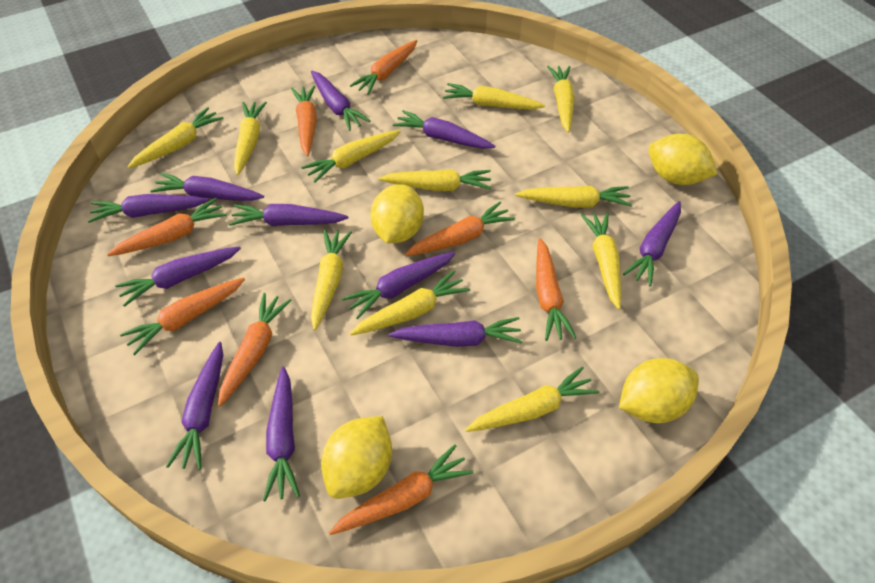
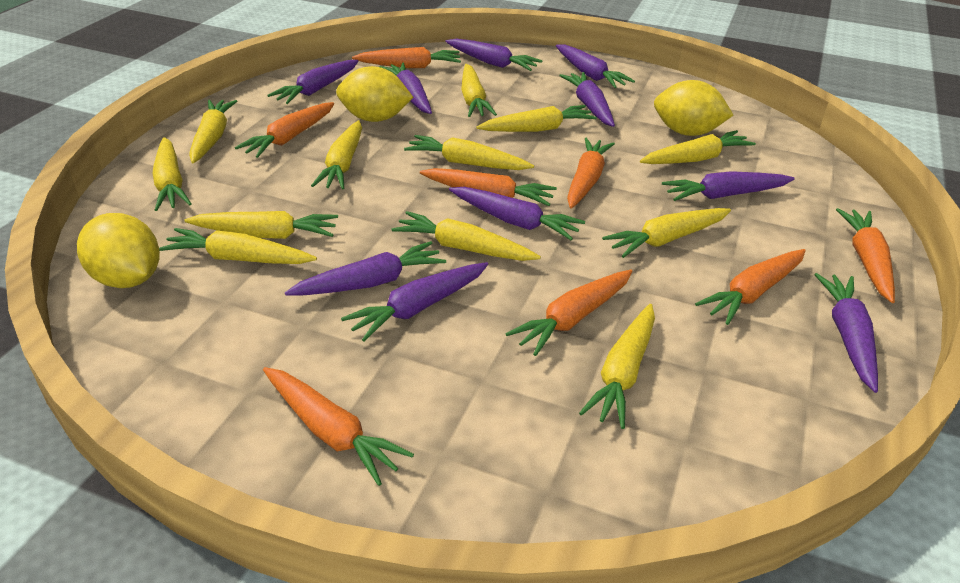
purple carrot: 11 -> 10
yellow carrot: 11 -> 12
yellow lemon: 4 -> 3

